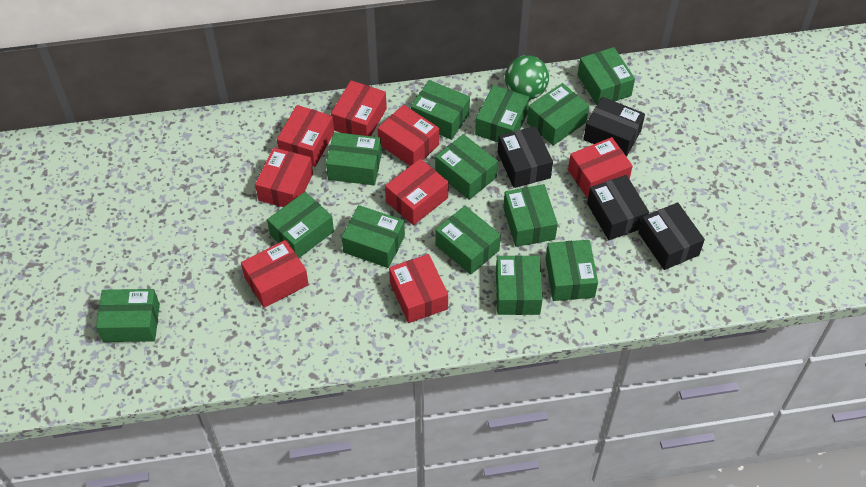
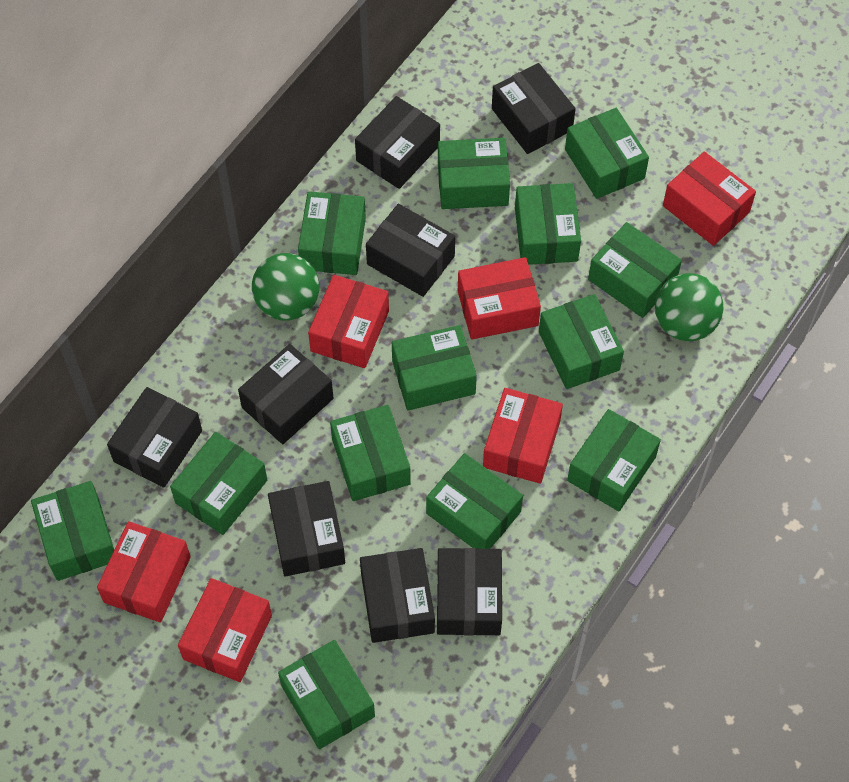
black box: 4 -> 8
green ball: 1 -> 2
red box: 8 -> 6

